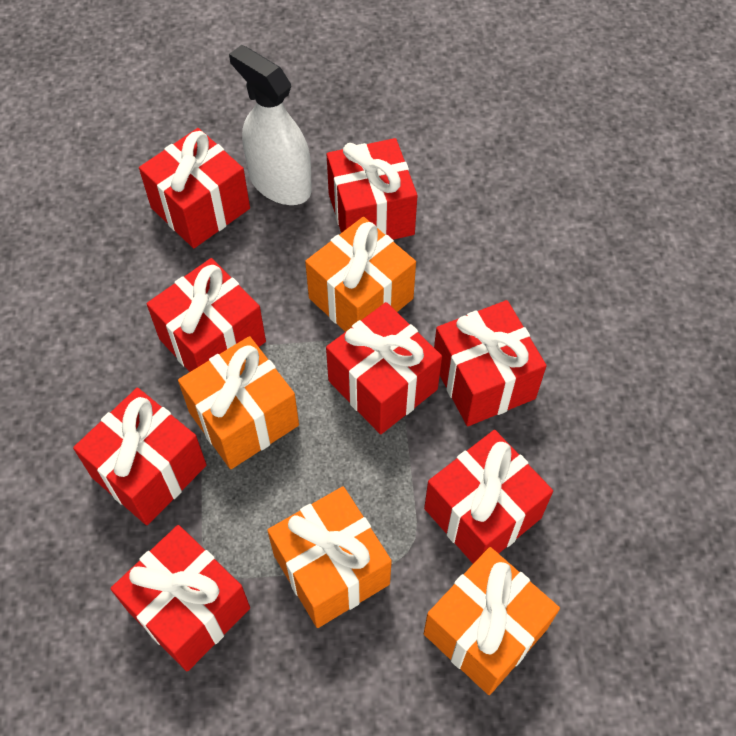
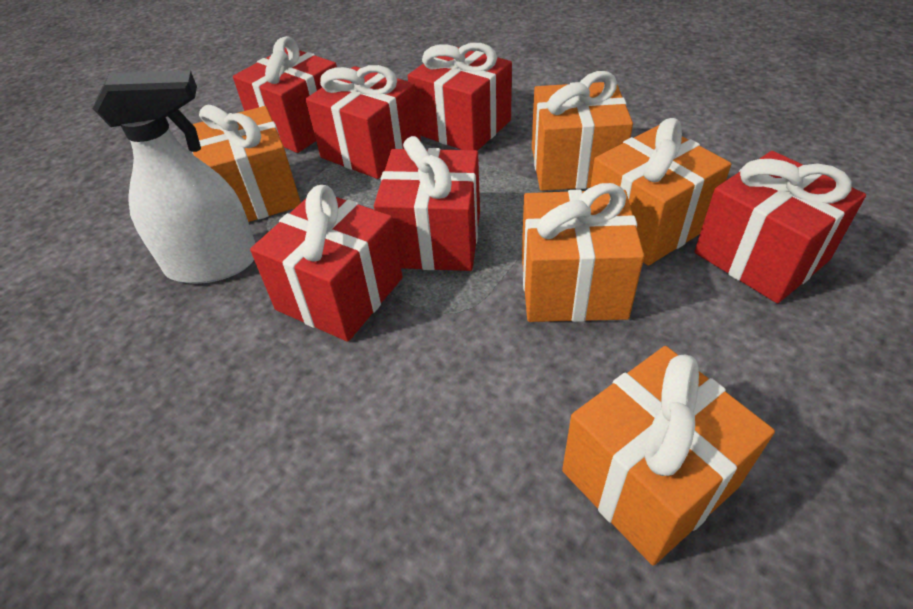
orange gift: 4 -> 5
red gift: 8 -> 6

